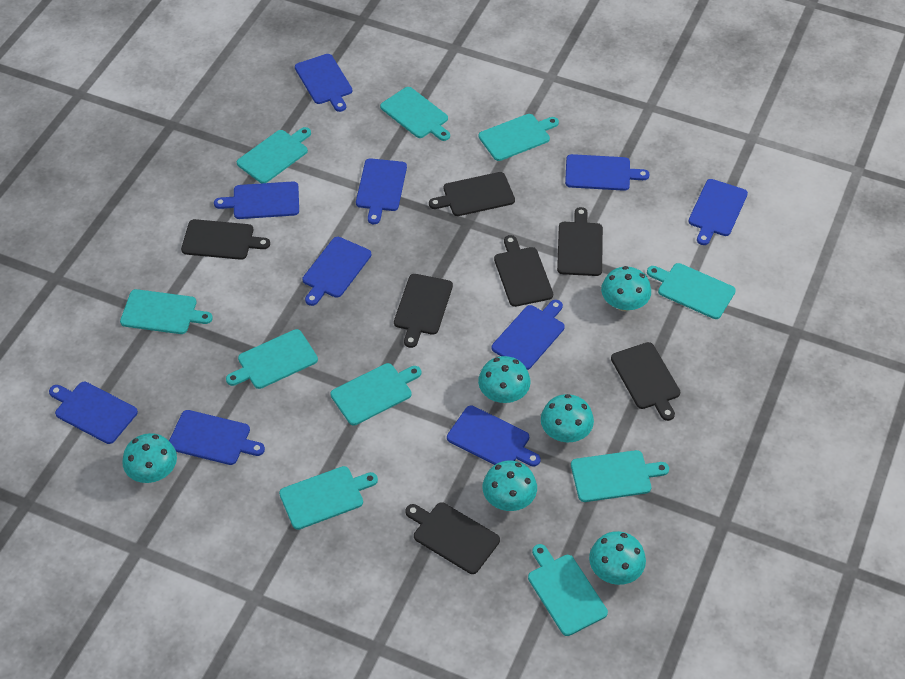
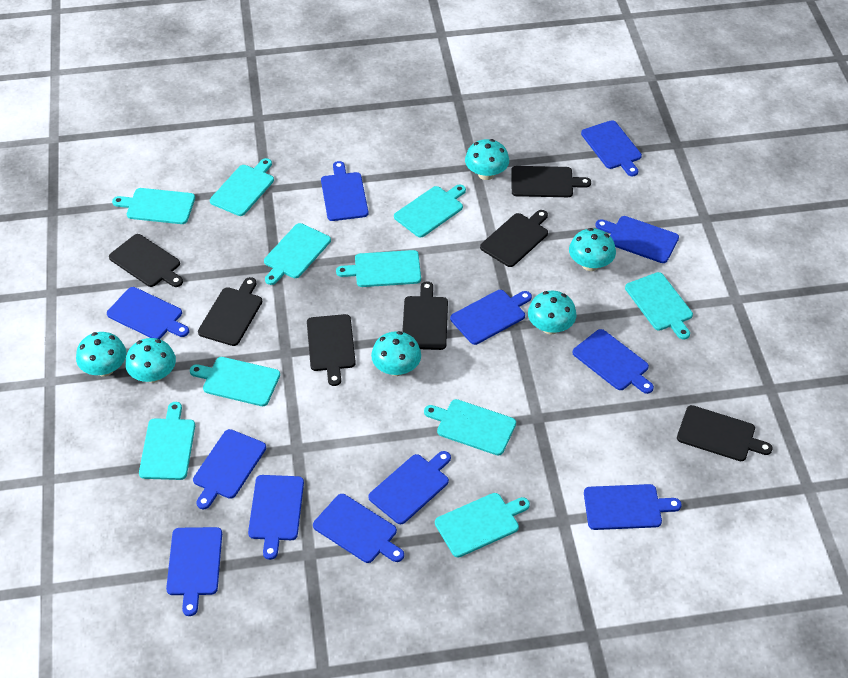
blue cutting board: 10 -> 12

